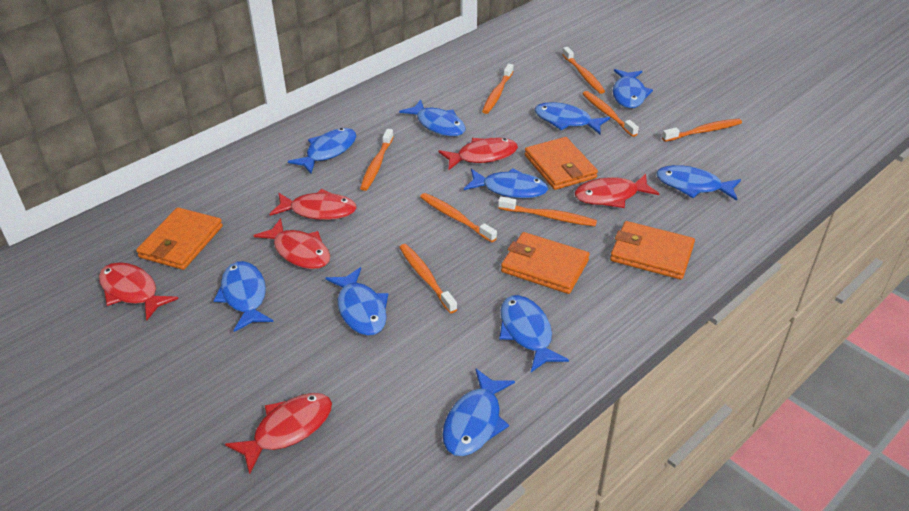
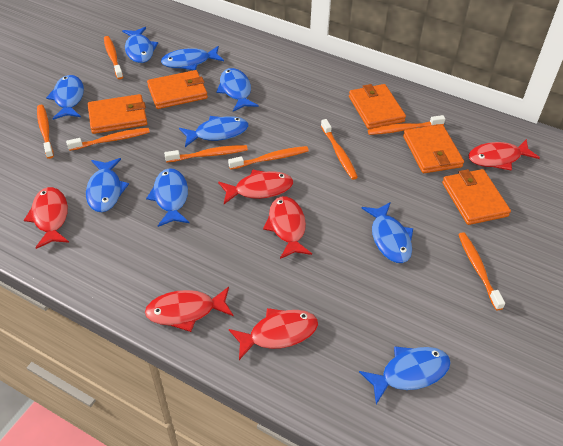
blue fish: 10 -> 9
orange wallet: 4 -> 5

